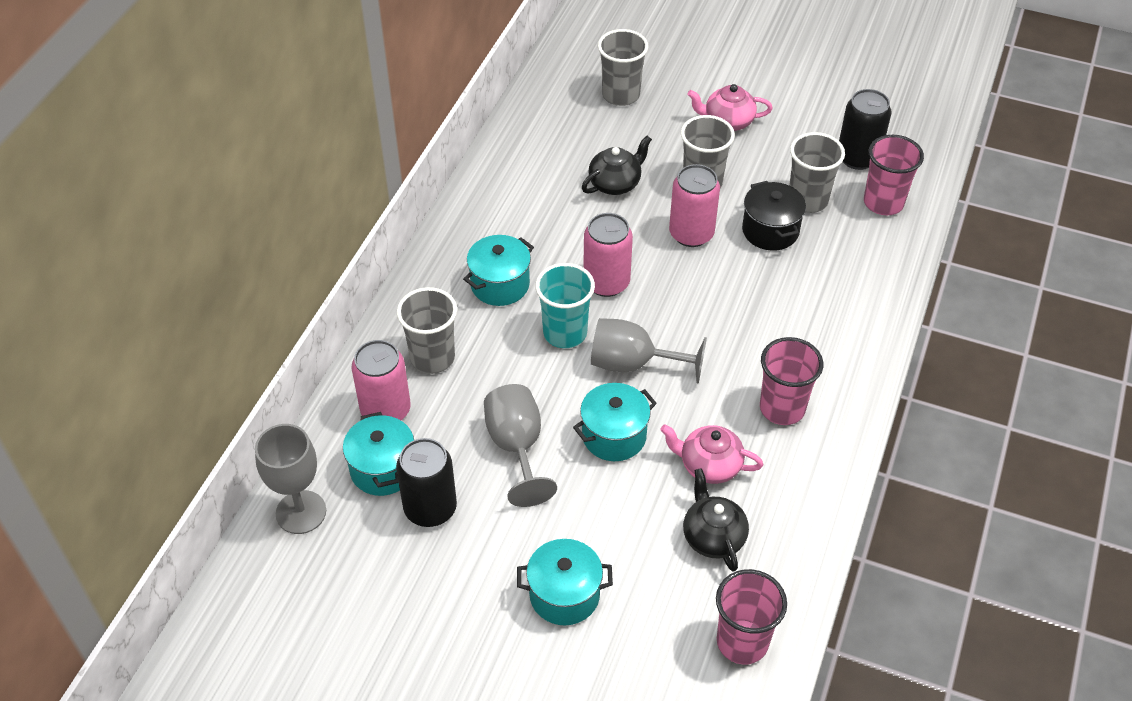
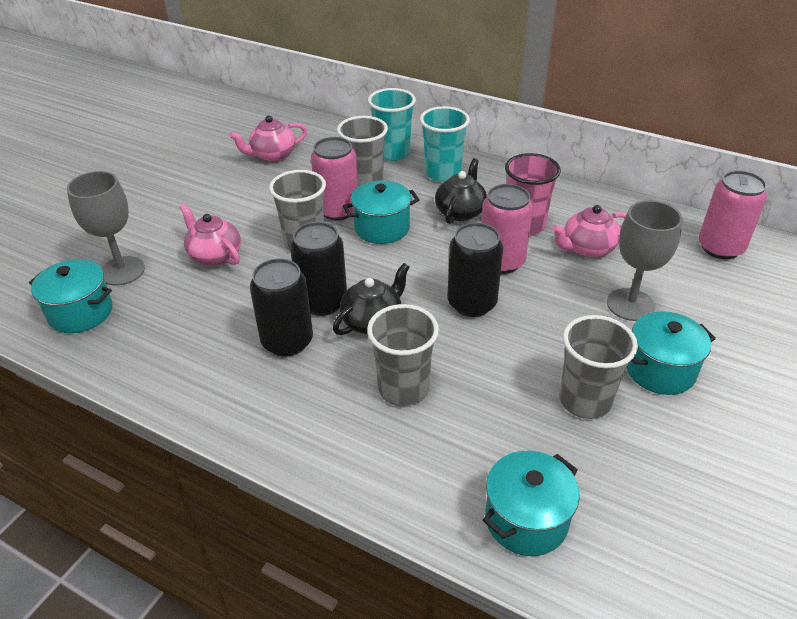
black can: 2 -> 3
black pot: 1 -> 0
grey goblet: 3 -> 2
pink cup: 3 -> 1
pink teapot: 2 -> 3
turquoise cup: 1 -> 2

